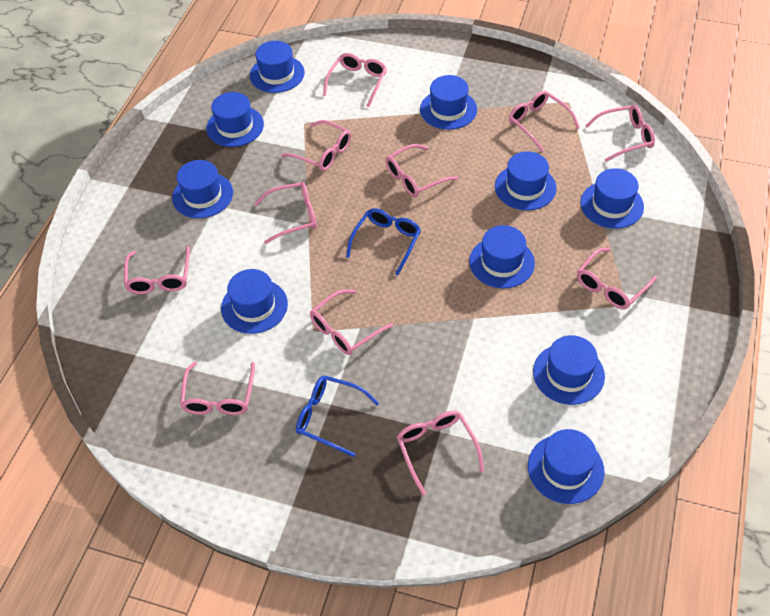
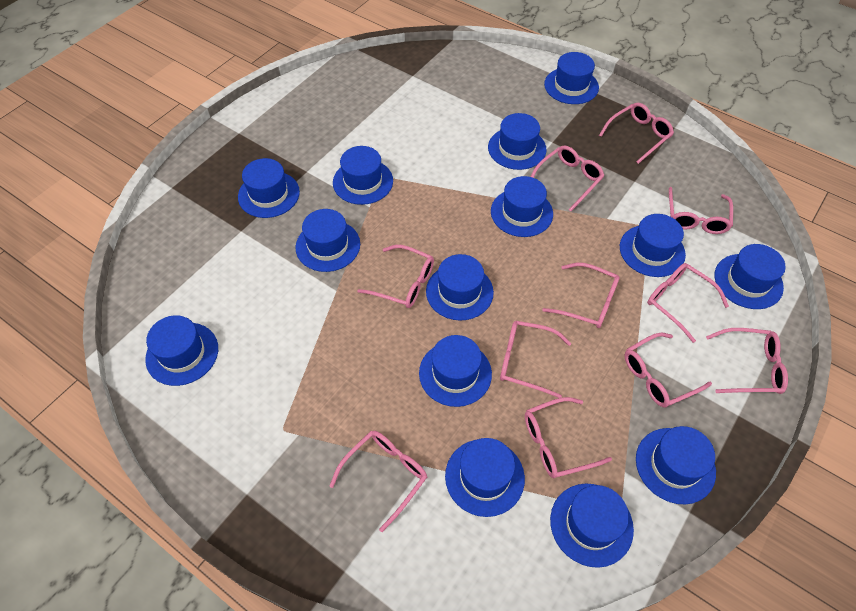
blue glasses: 2 -> 0
blue hat: 10 -> 14

